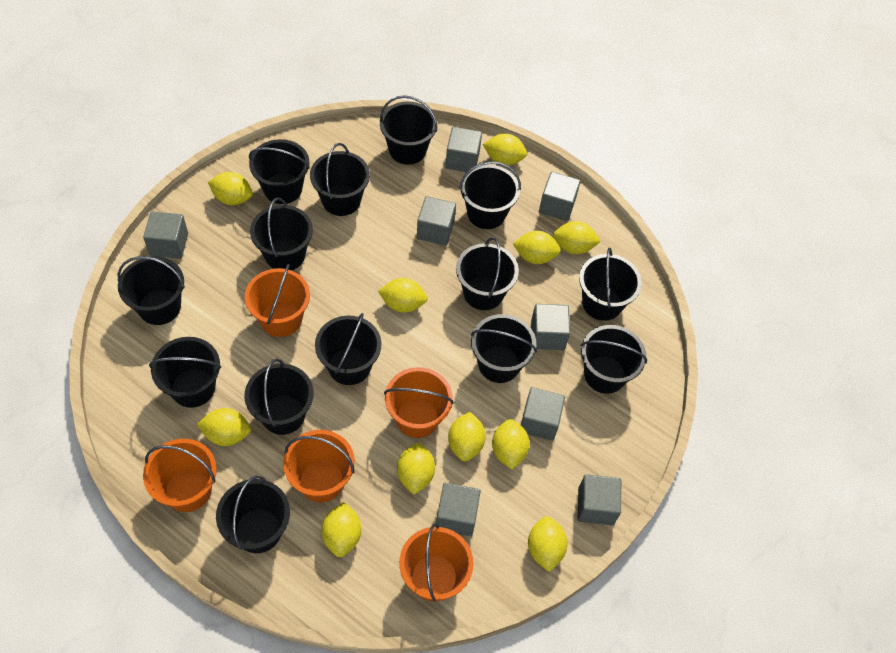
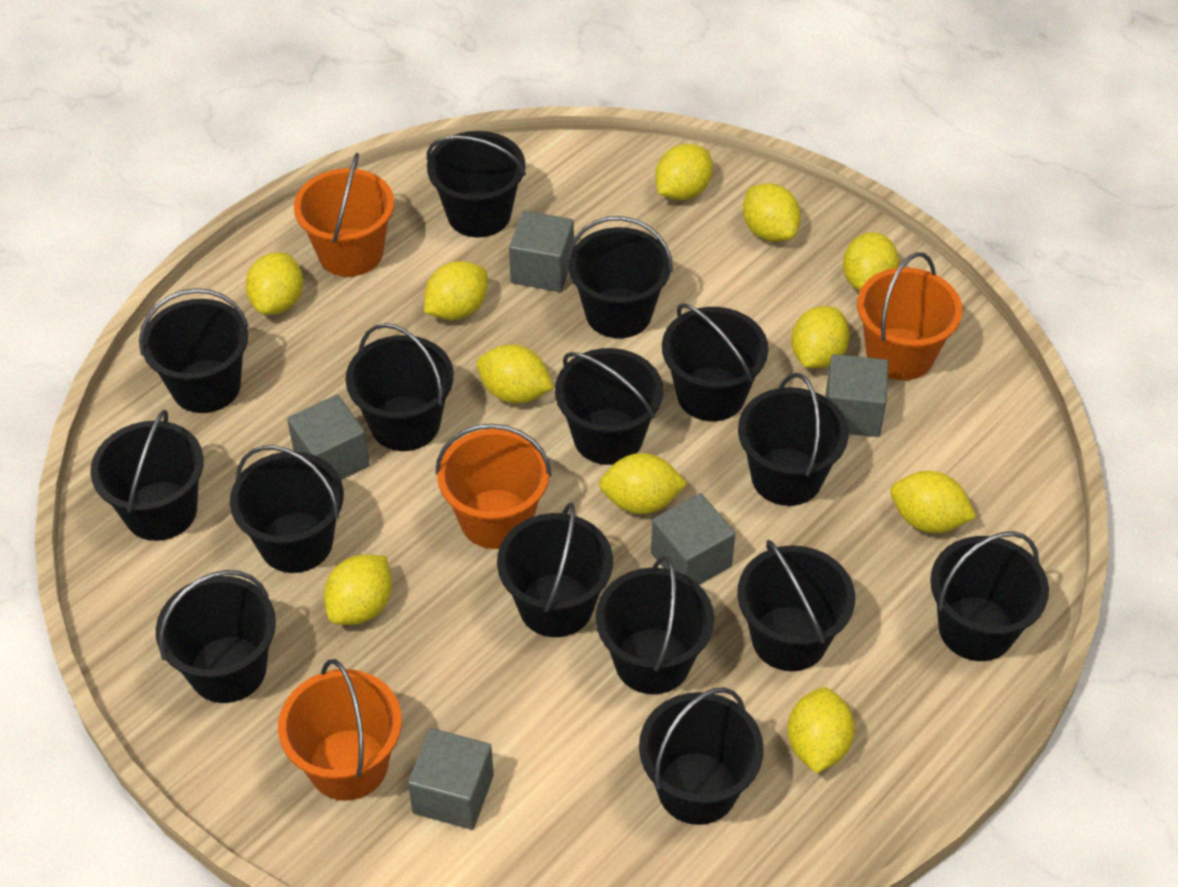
black bucket: 14 -> 15
grey cube: 8 -> 5
orange bucket: 5 -> 4

